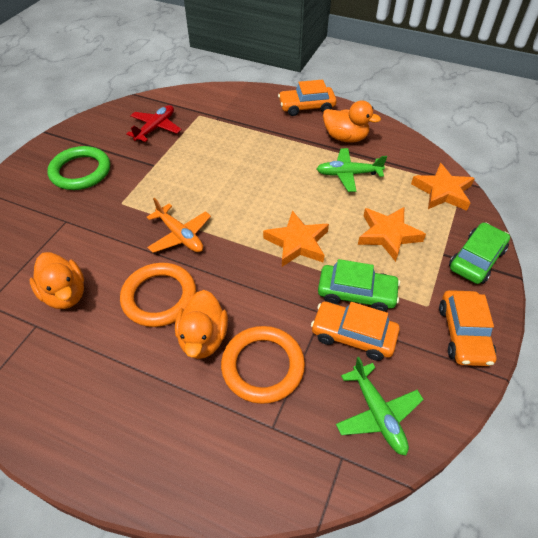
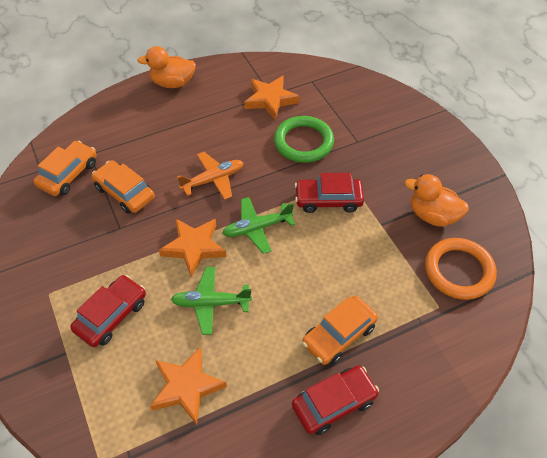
green car: 2 -> 0
orange duck: 3 -> 2
orange ring: 2 -> 1
red car: 0 -> 3
red plane: 1 -> 0

